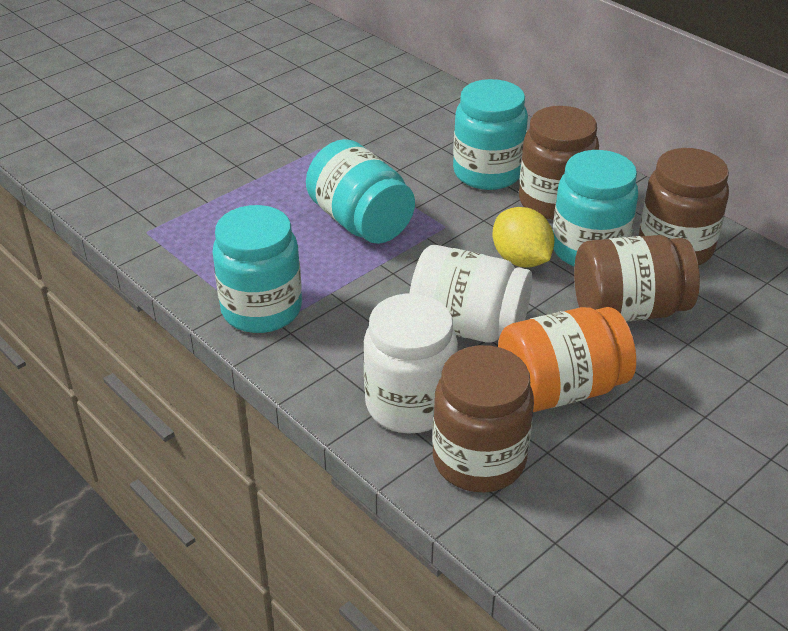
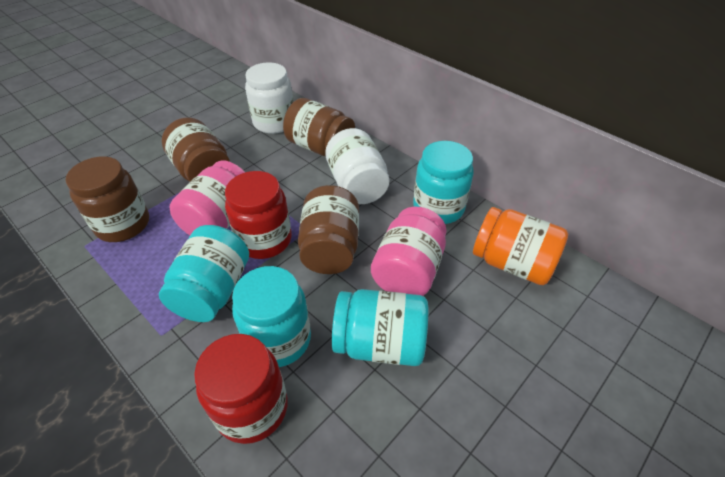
pink jar: 0 -> 2
red jar: 0 -> 2
yellow lemon: 1 -> 0

